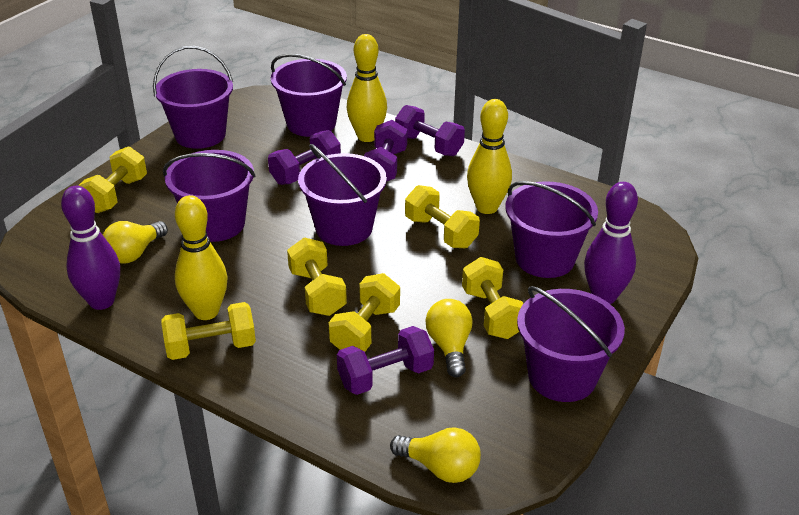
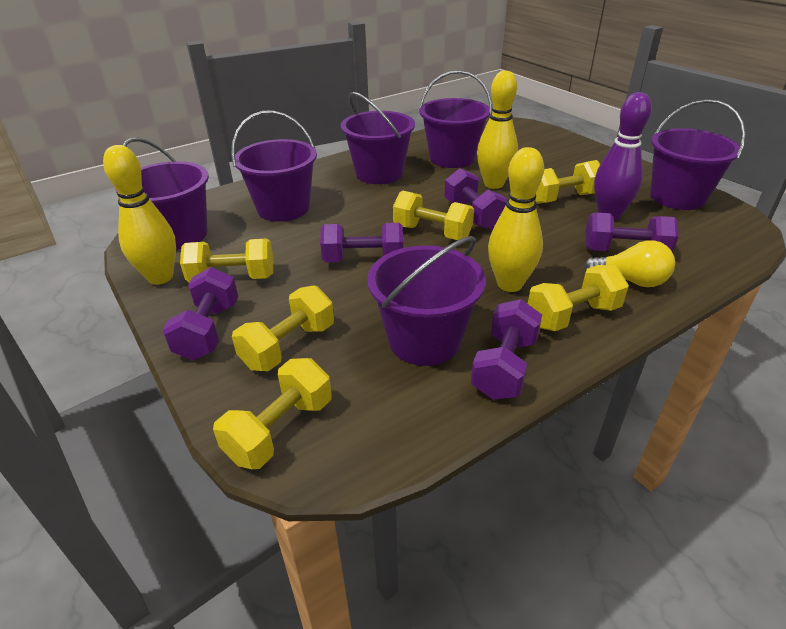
purple bowling pin: 2 -> 1
purple dumbbell: 4 -> 5
yellow light bulb: 3 -> 1

